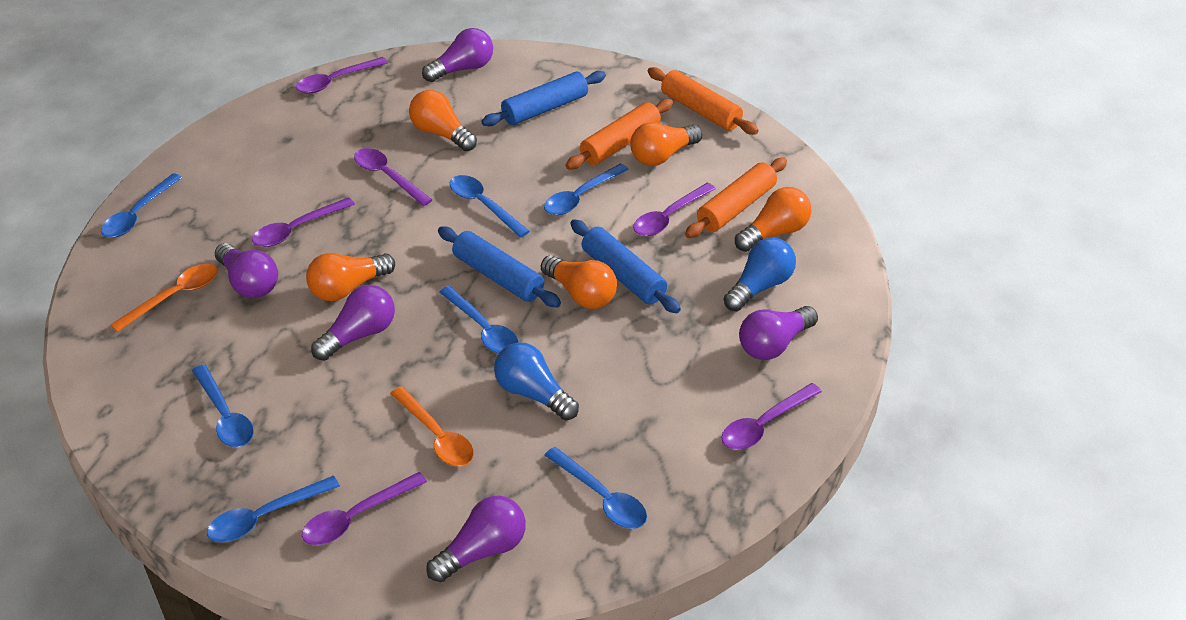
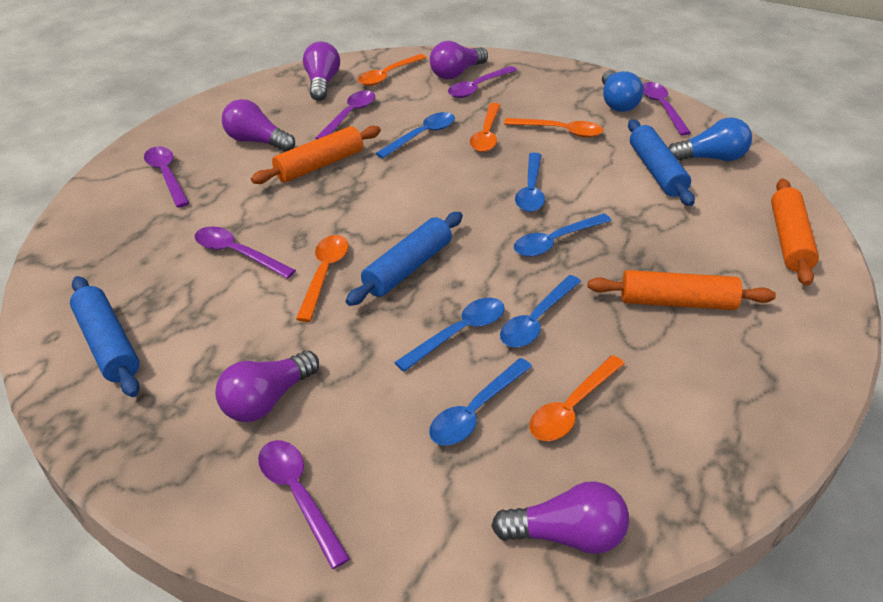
blue spoon: 7 -> 6
orange light bulb: 5 -> 0
orange spoon: 2 -> 5

